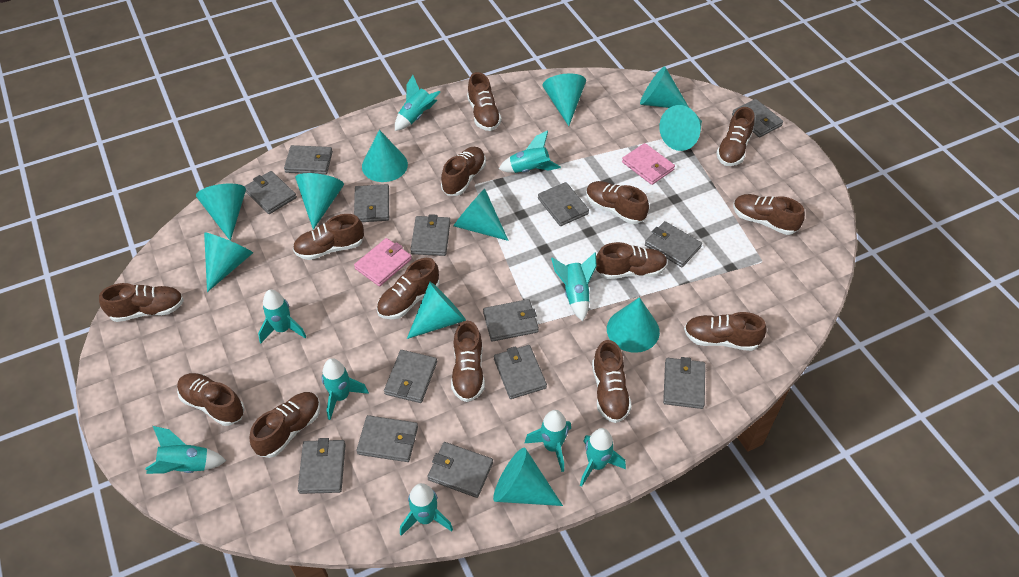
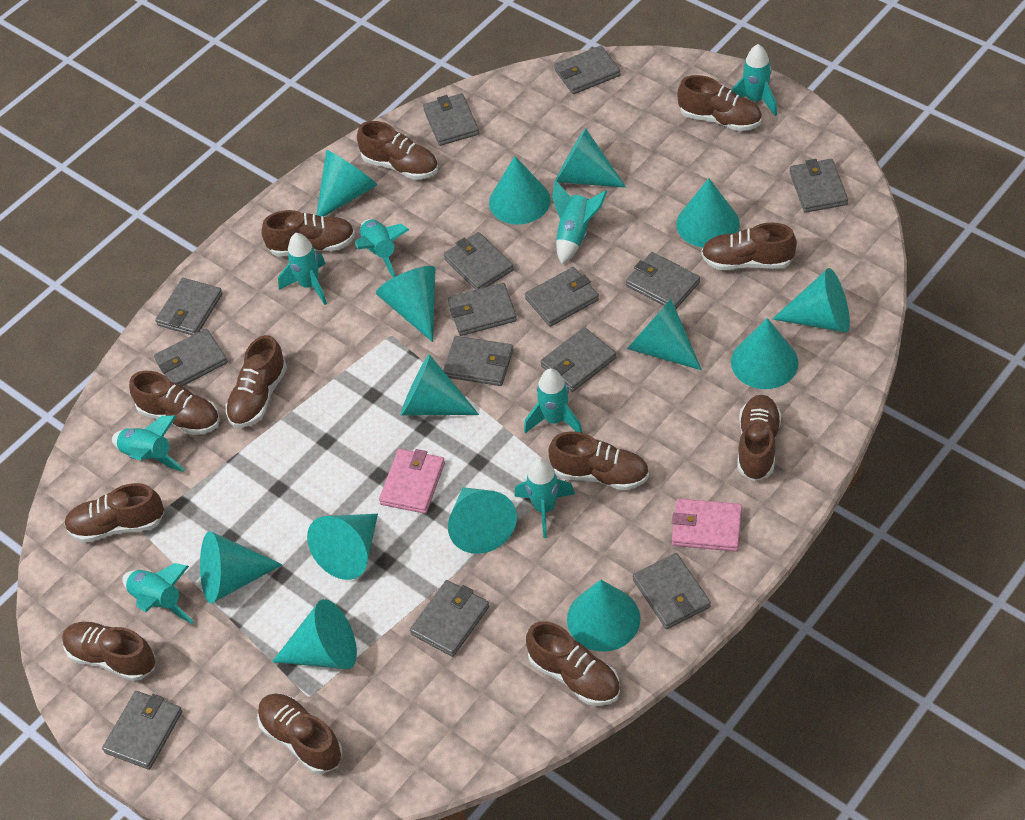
brown shoe: 14 -> 12
turquoise cone: 11 -> 14
turquoise rocket: 9 -> 8

